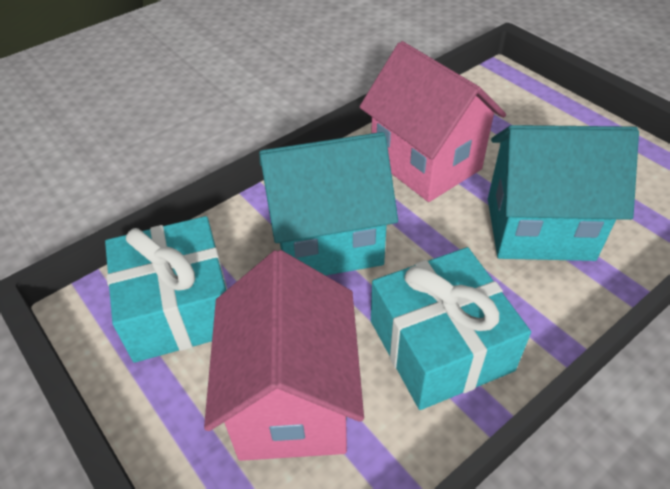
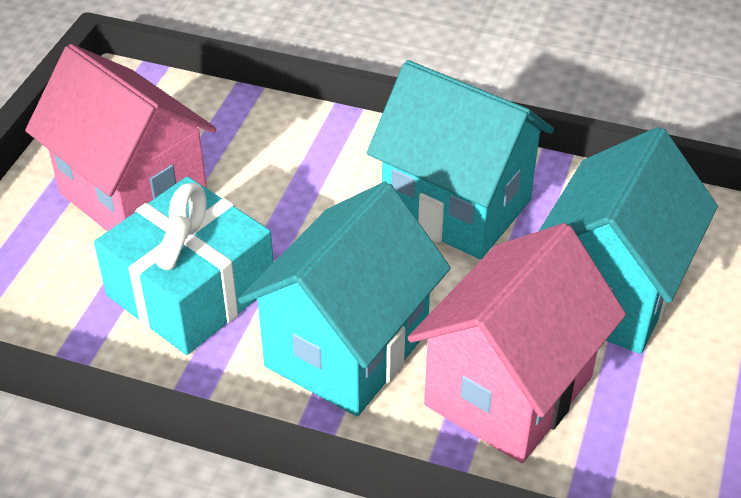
turquoise gift: 2 -> 1
turquoise house: 2 -> 3

